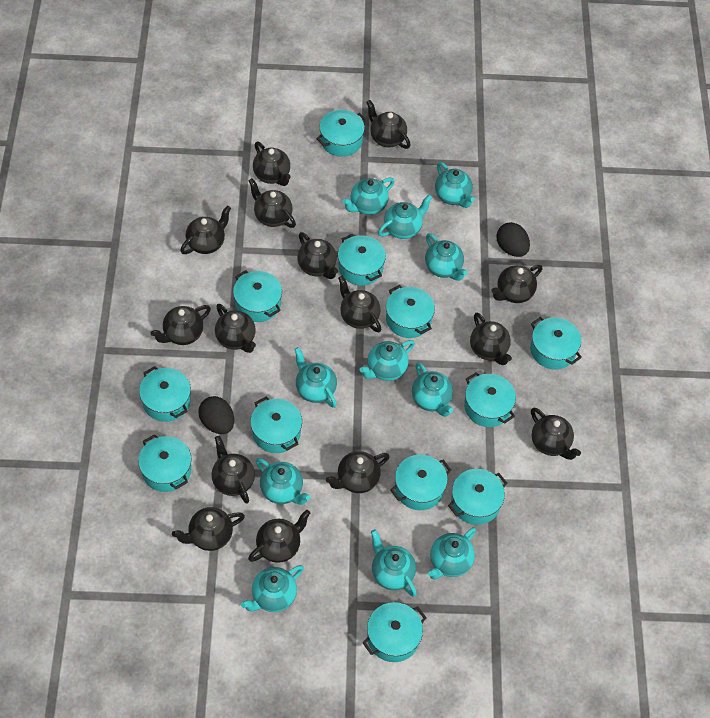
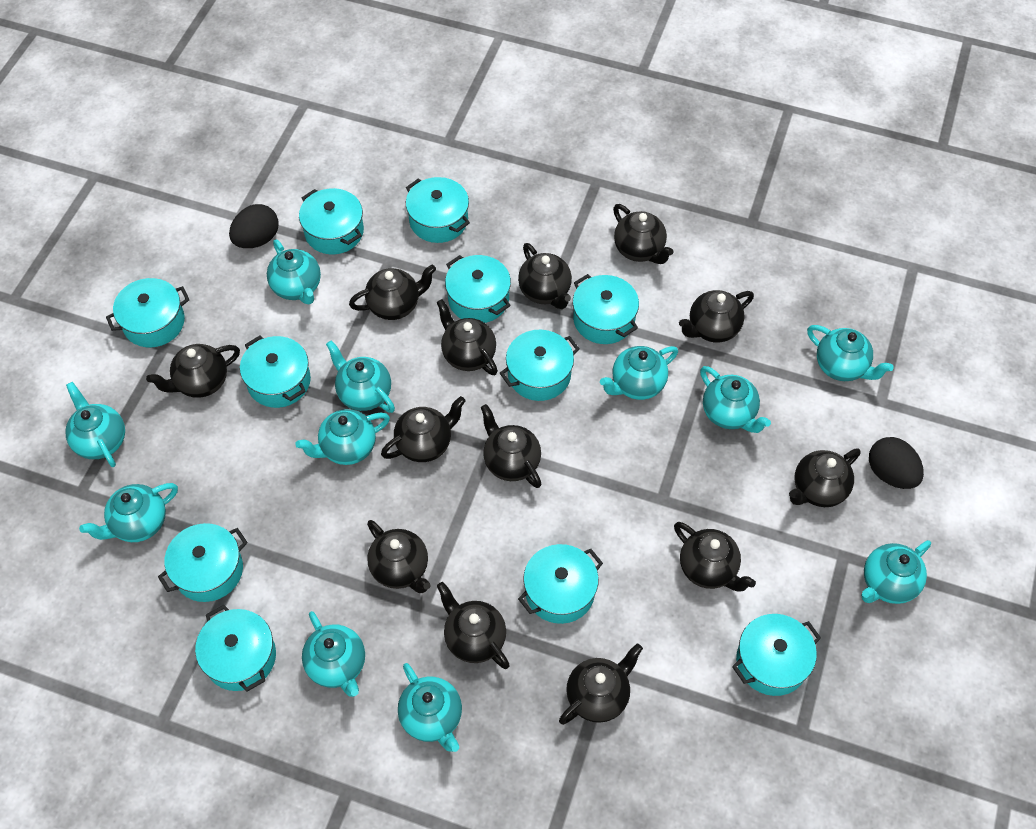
black teapot: 15 -> 13
turquoise pot: 12 -> 11

